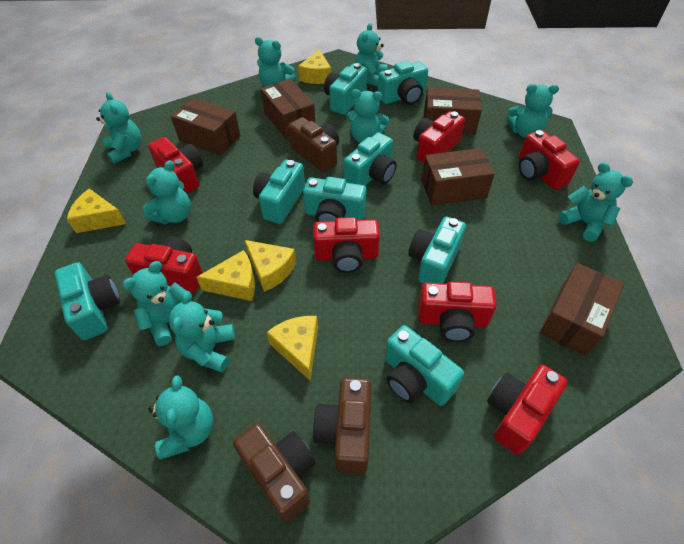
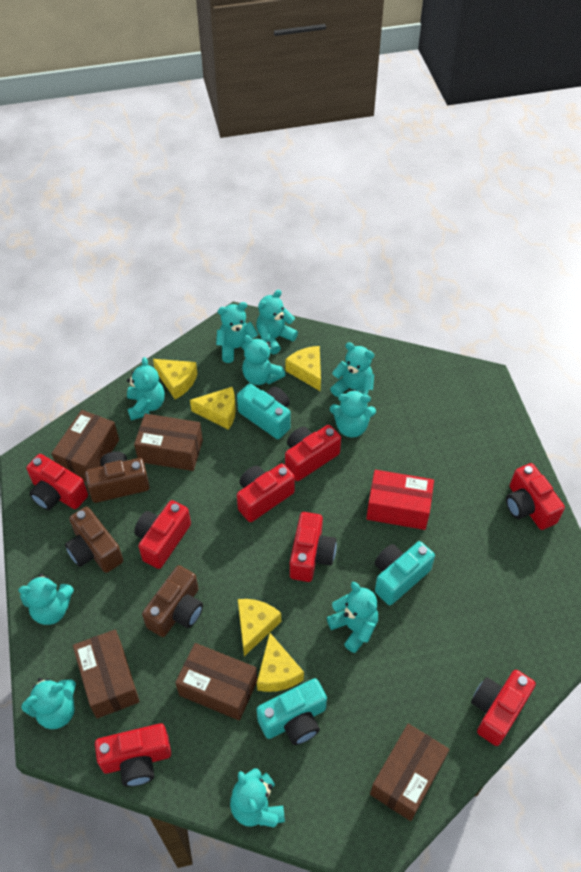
red box: 0 -> 1
red camera: 7 -> 8
turquoise camera: 8 -> 3

